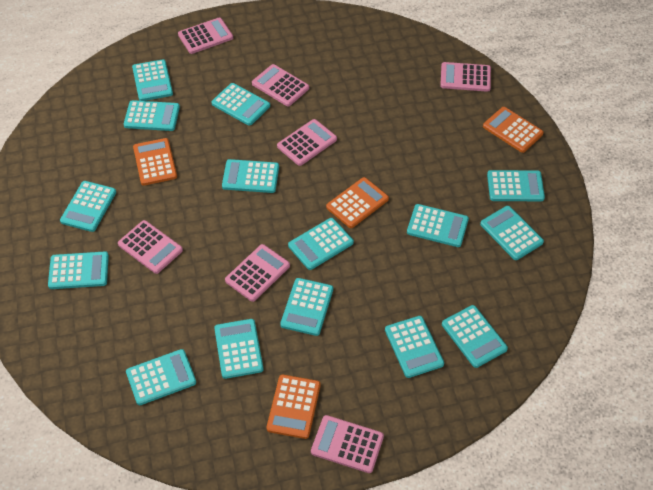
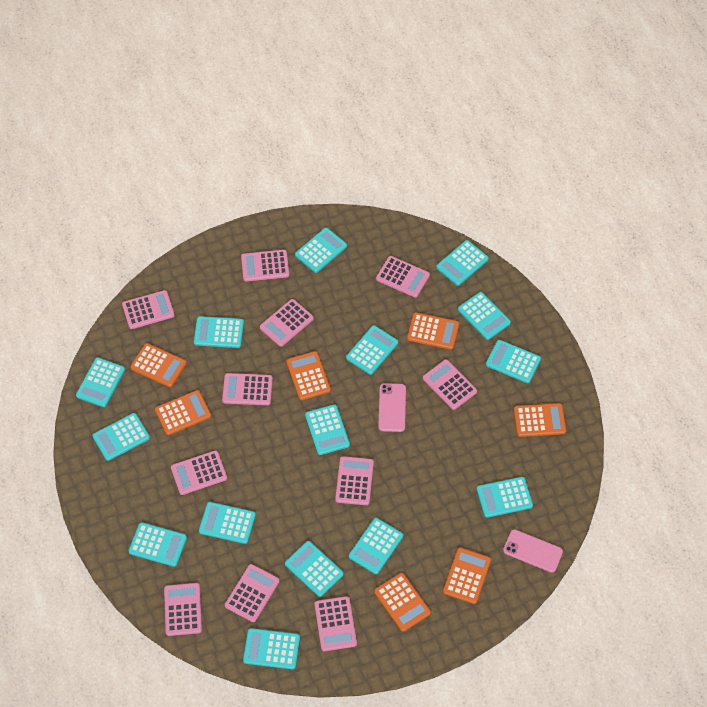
orange calculator: 4 -> 7
pink calculator: 7 -> 11
pink phone: 0 -> 2

